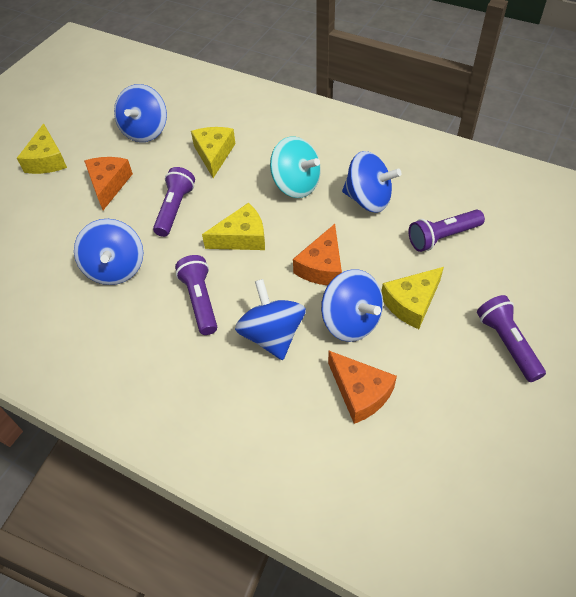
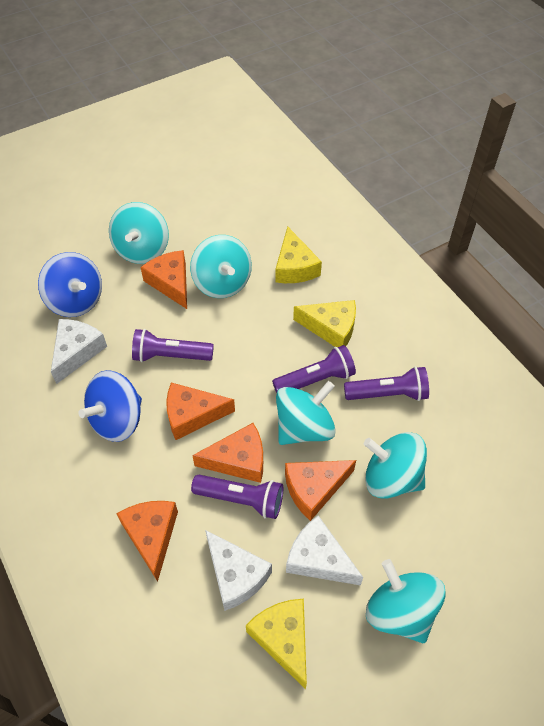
blue spinning top: 5 -> 2
orange cheese: 3 -> 5
turquoise spinning top: 1 -> 5
white cheese: 0 -> 3
yellow cheese: 4 -> 3

